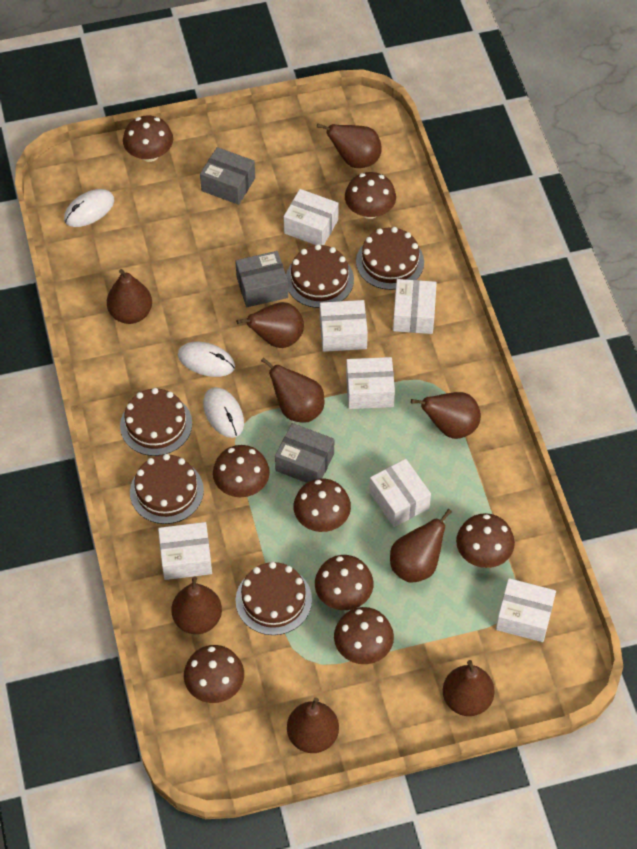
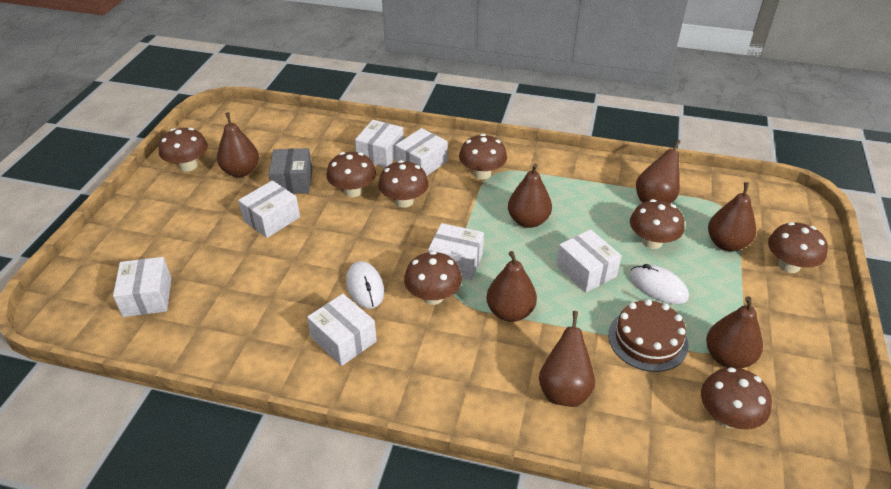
brown cake: 5 -> 1
brown pear: 9 -> 7
grey box: 3 -> 1
white mouse: 3 -> 2

